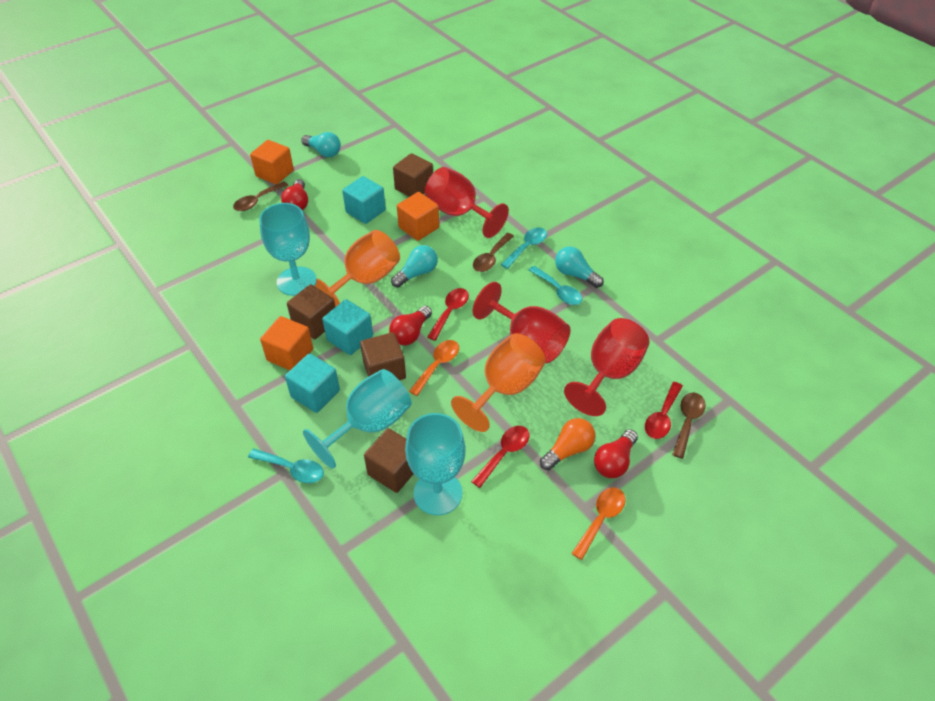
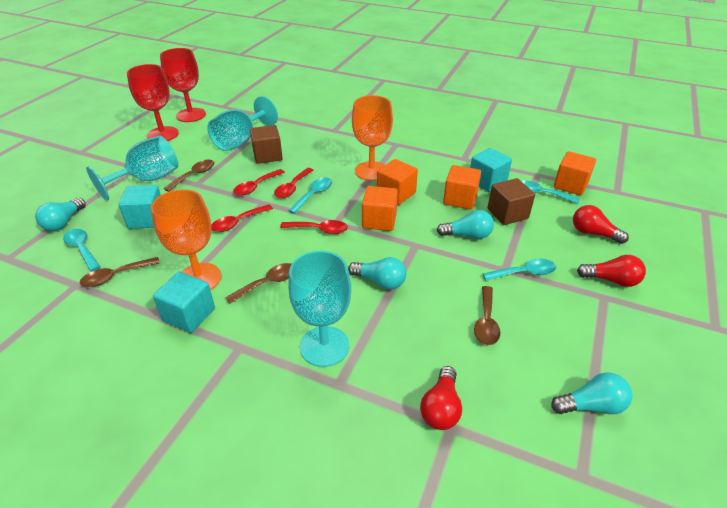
brown cube: 4 -> 2
brown spoon: 3 -> 4
orange cube: 3 -> 4
orange light bulb: 1 -> 0
orange spoon: 2 -> 0
red goblet: 3 -> 2
red spoon: 3 -> 4
turquoise light bulb: 3 -> 4
turquoise spoon: 3 -> 4

